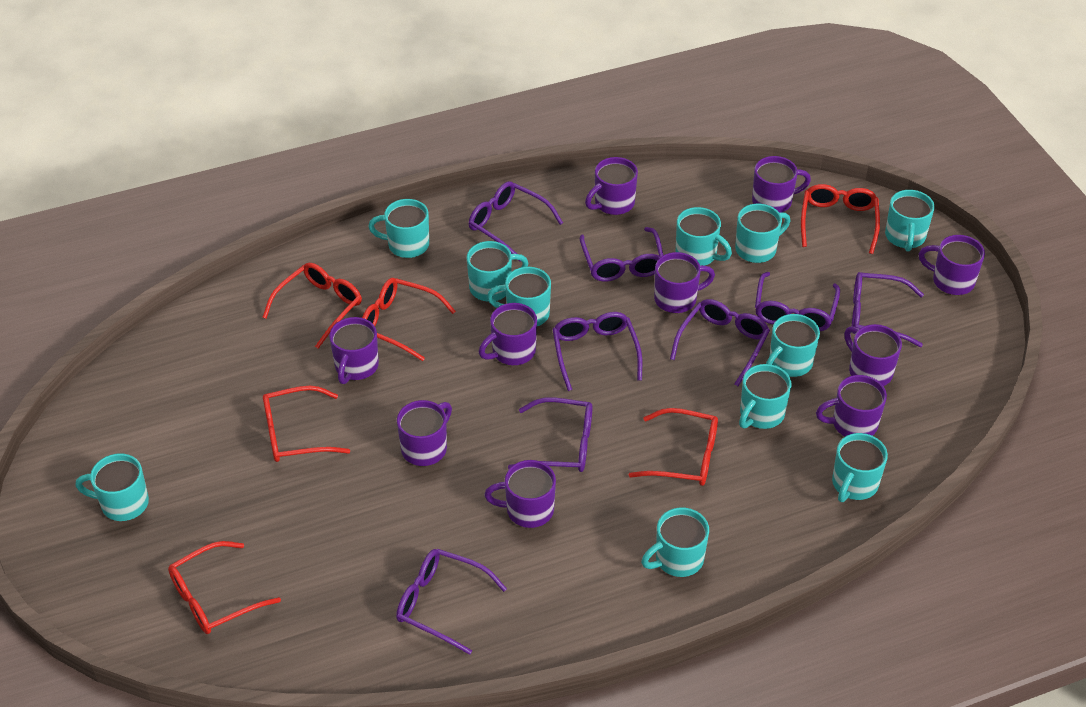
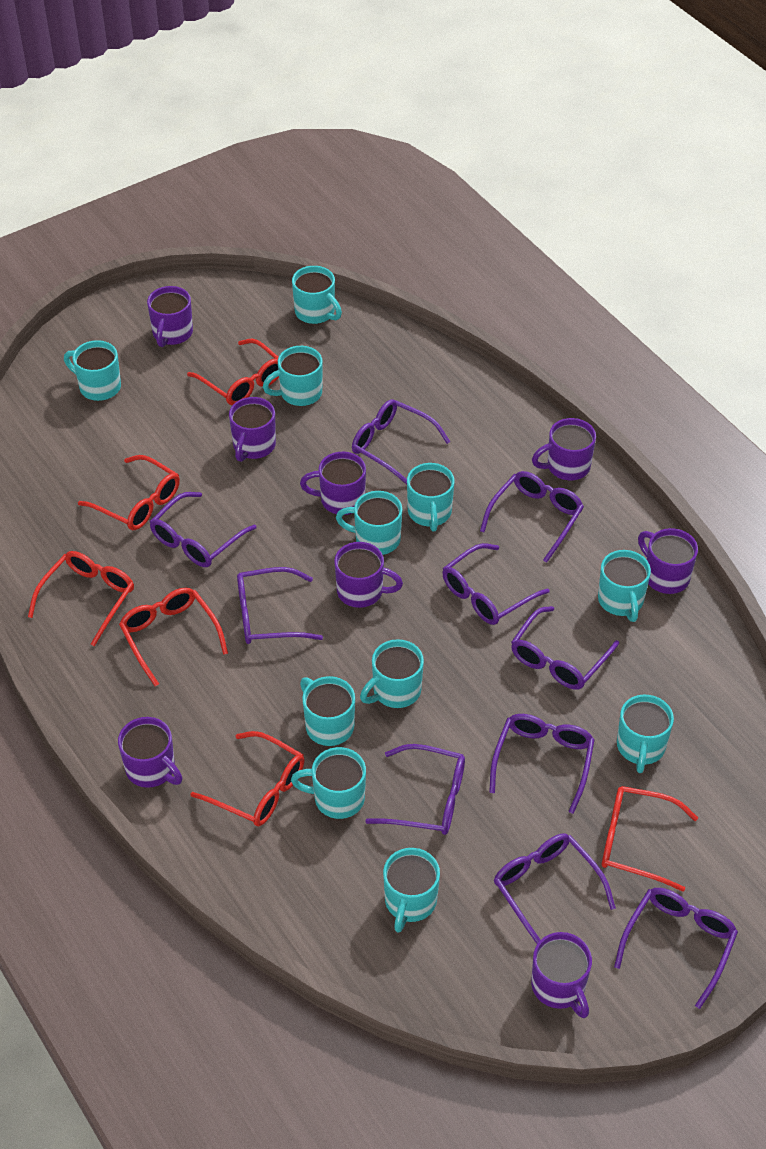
purple glasses: 8 -> 10
purple mug: 10 -> 8

